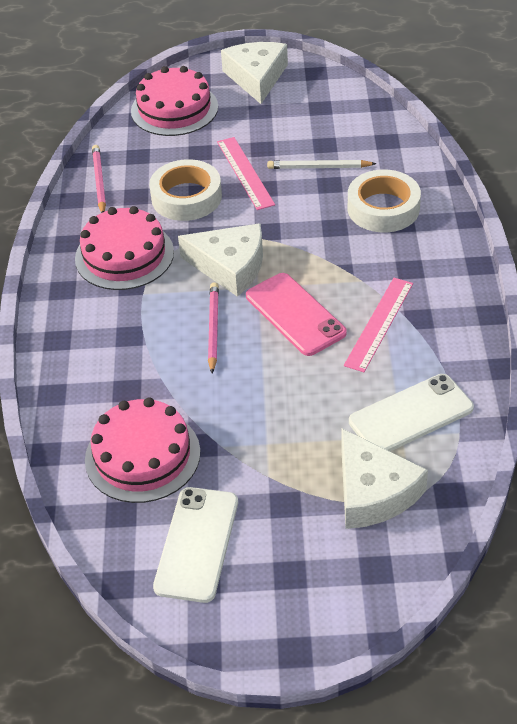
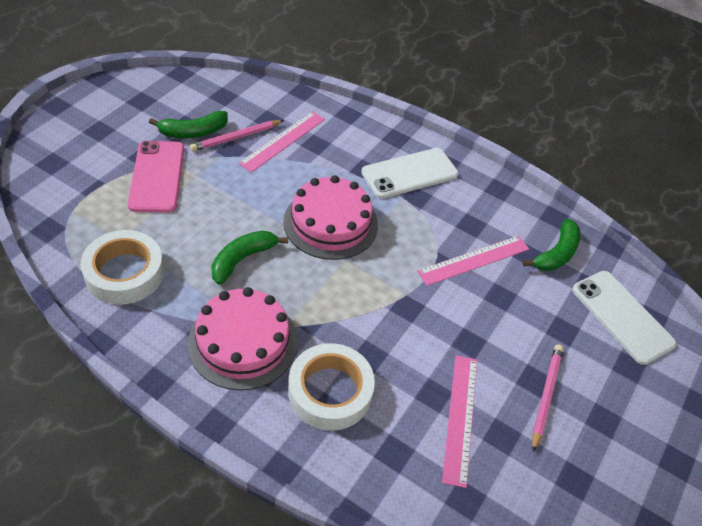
green banana: 0 -> 3
pink cake: 3 -> 2
pink ruler: 2 -> 3
white cheese: 3 -> 0
white pencil: 1 -> 0

